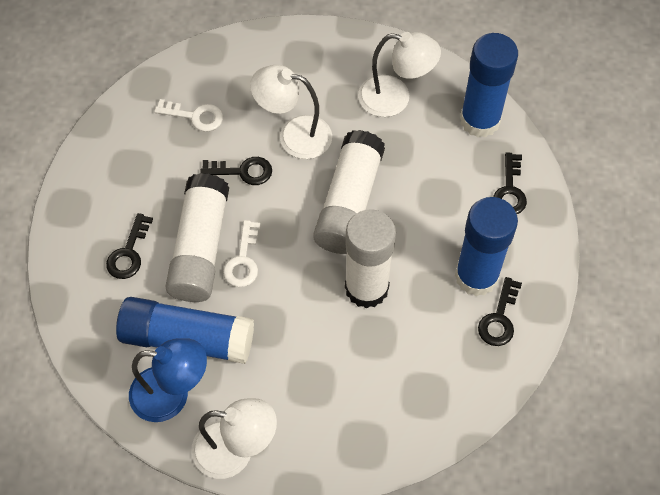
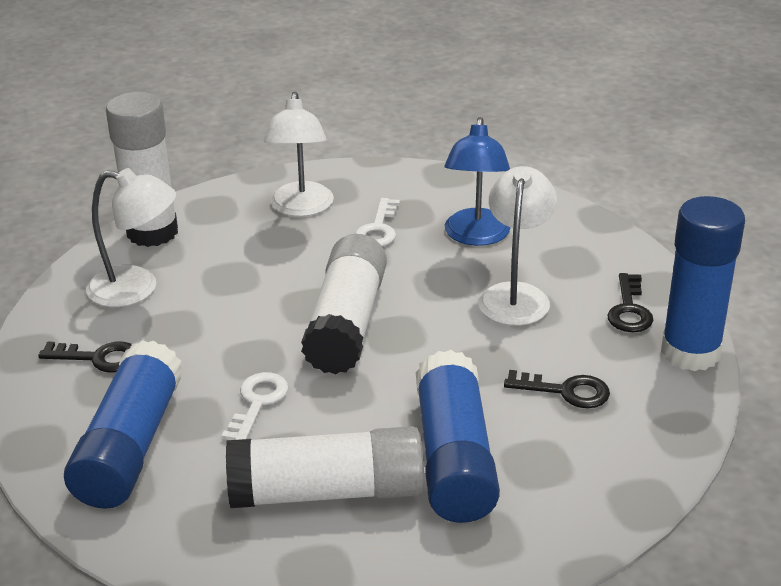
black key: 4 -> 3

